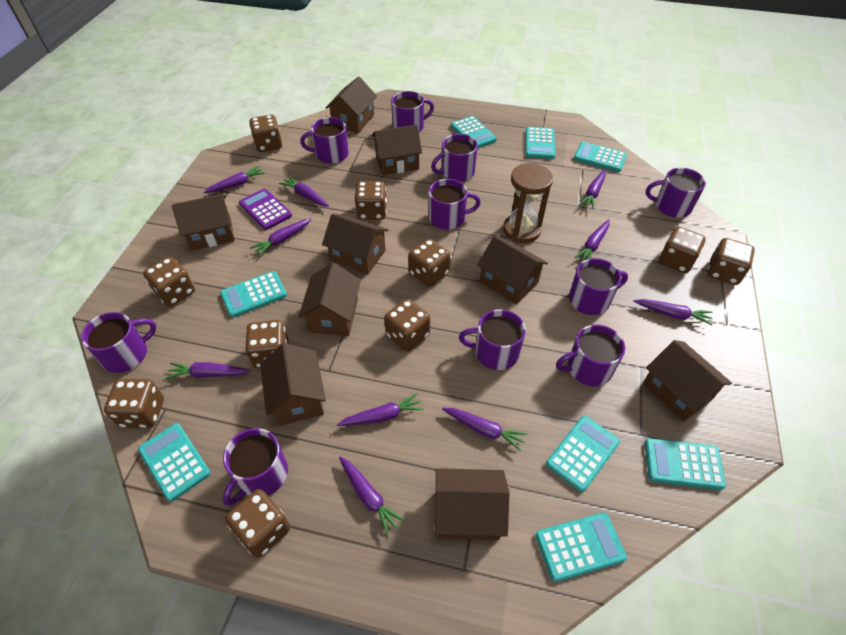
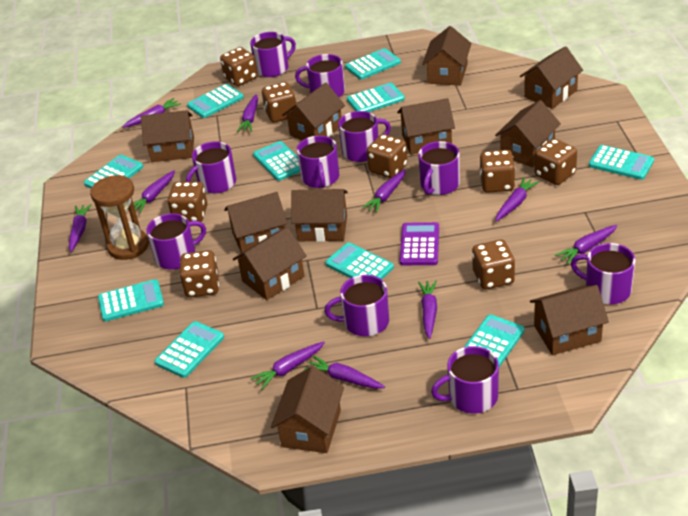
brown dice: 10 -> 8
brown house: 9 -> 11
turquoise calculator: 8 -> 10

